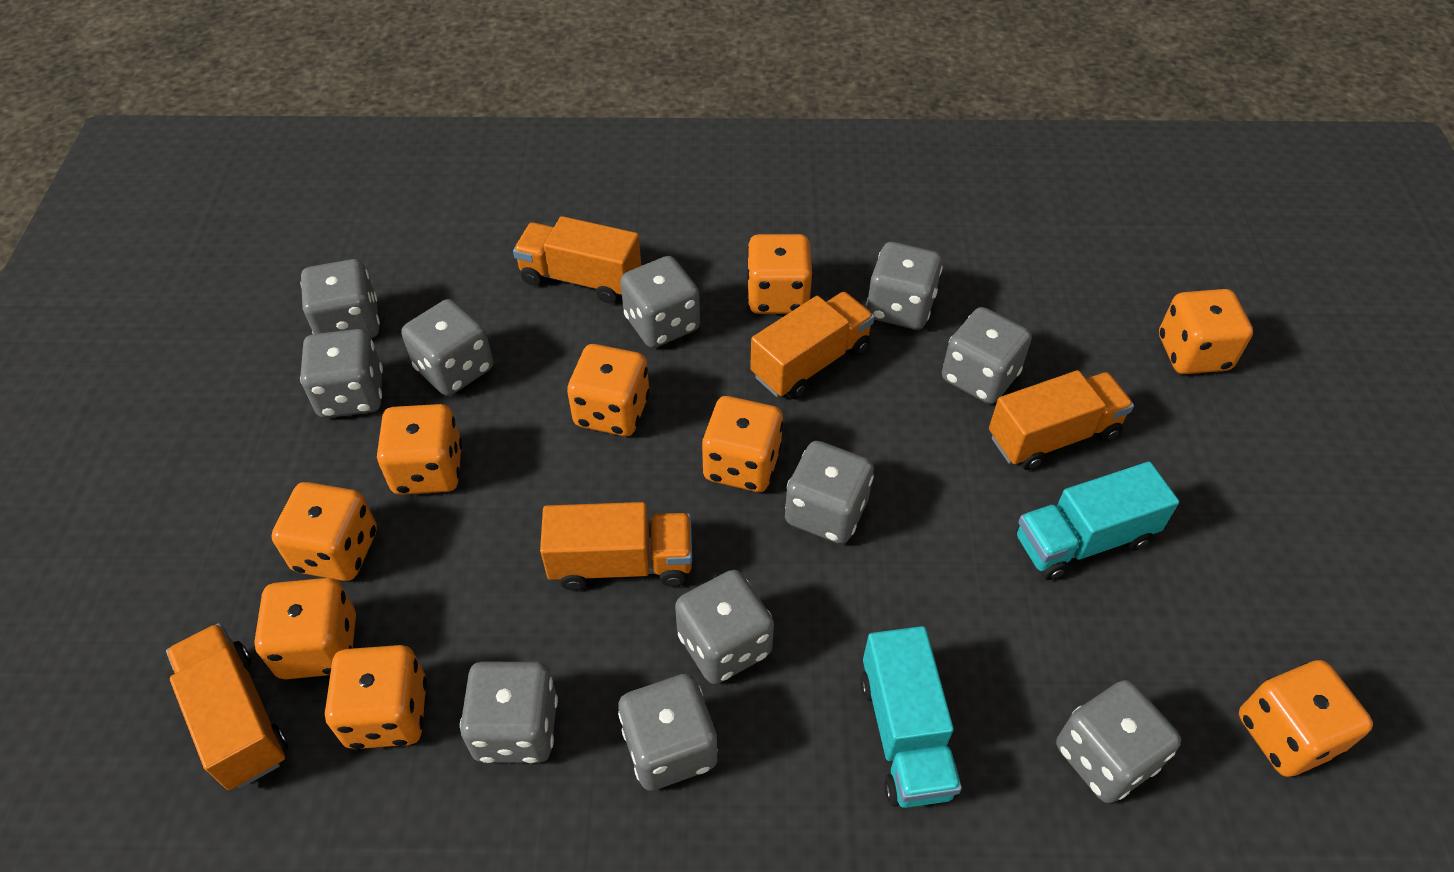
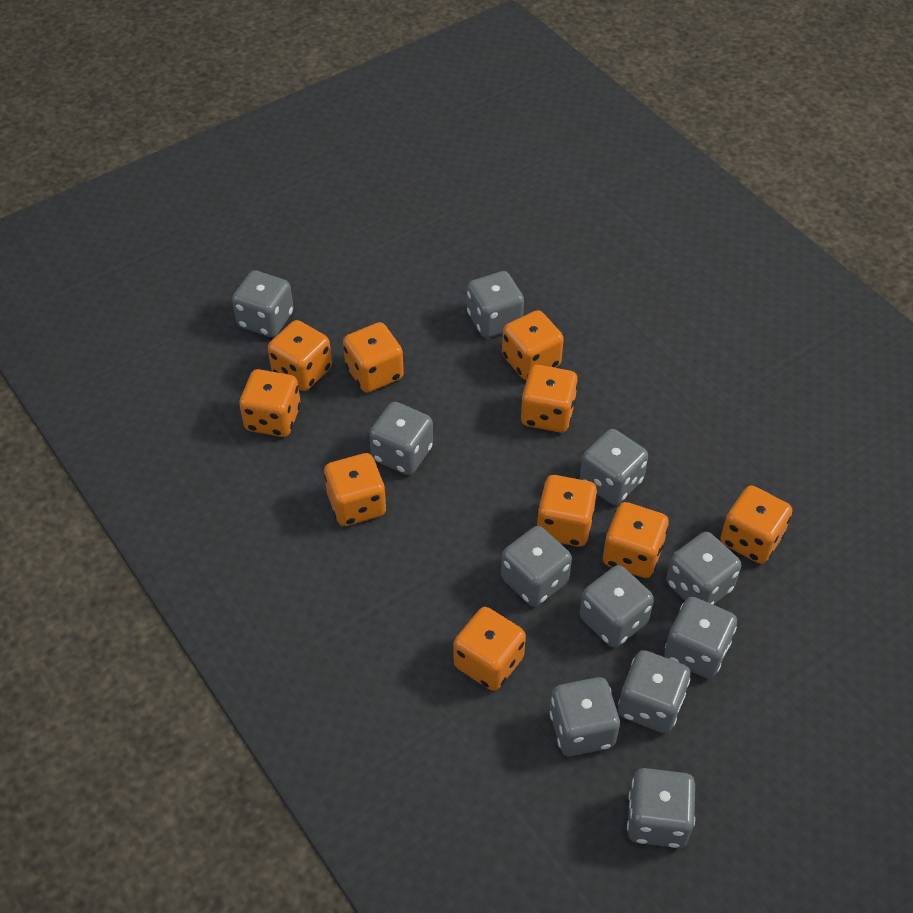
orange dice: 9 -> 10
orange truck: 5 -> 0
turquoise truck: 2 -> 0

